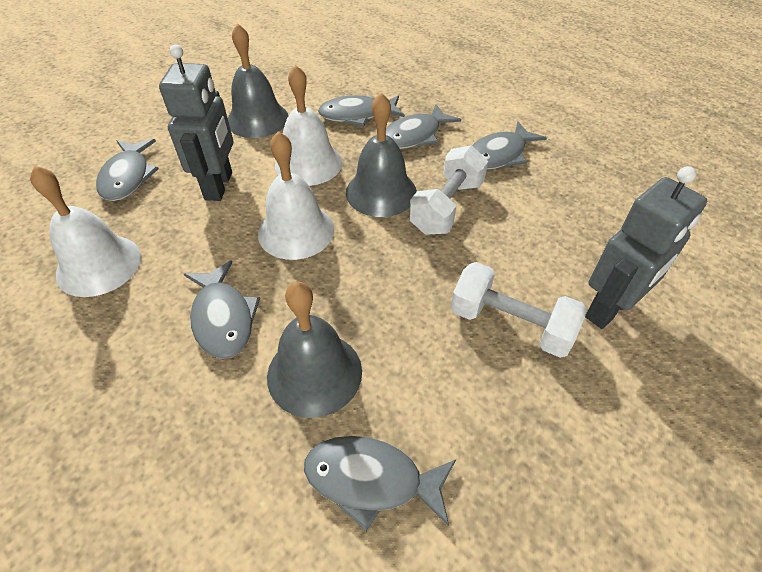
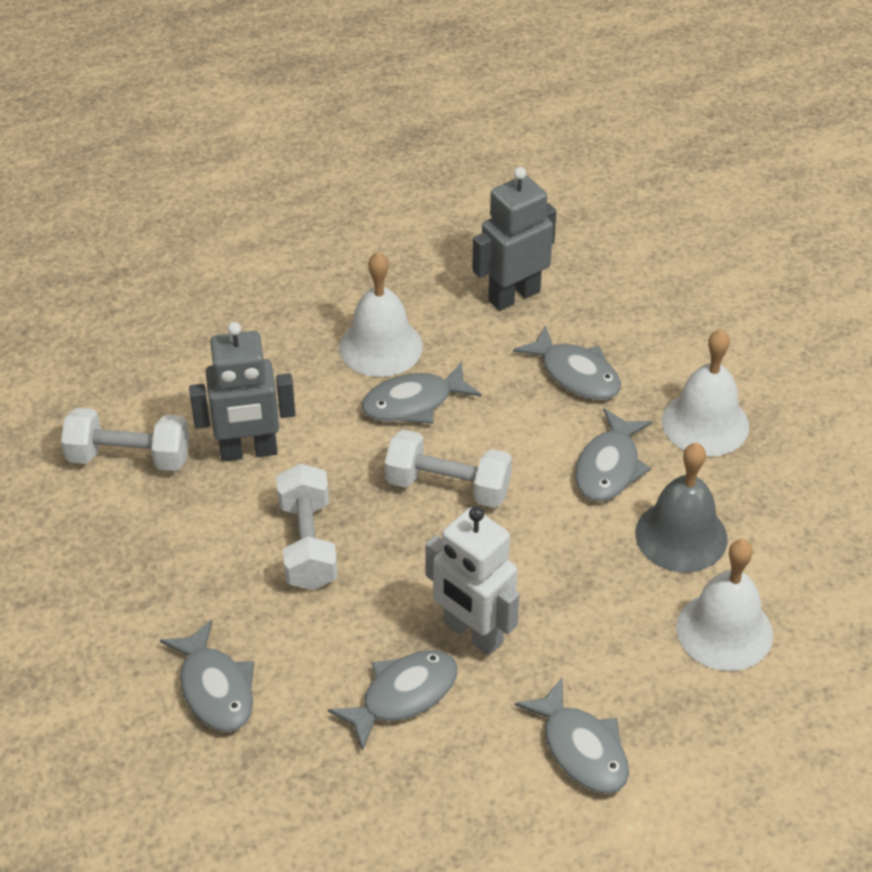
grey bell: 3 -> 1
white dumbbell: 2 -> 3
white robot: 0 -> 1

